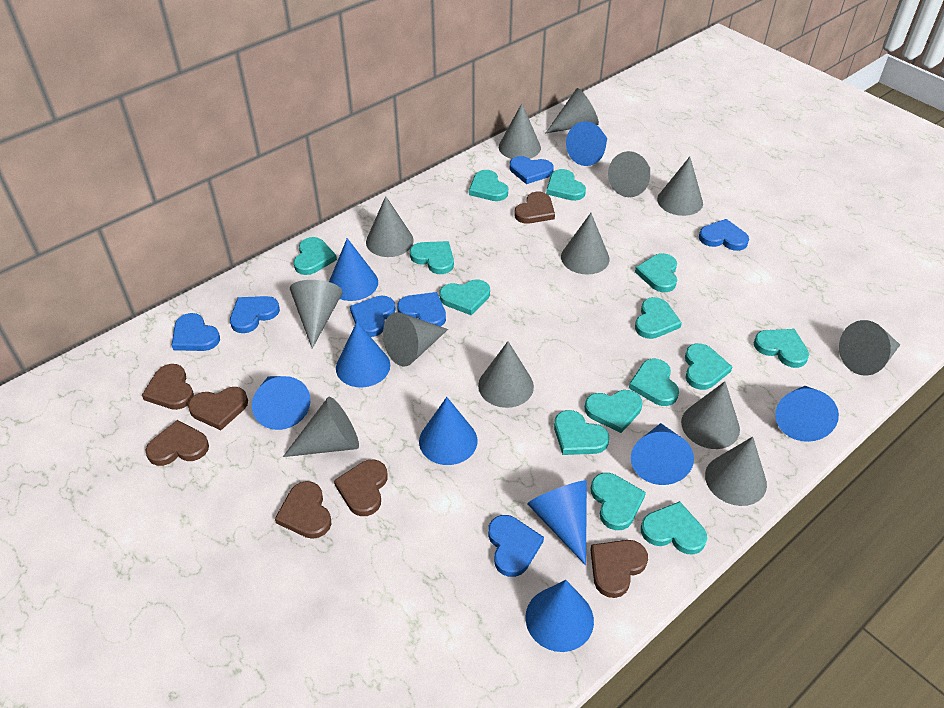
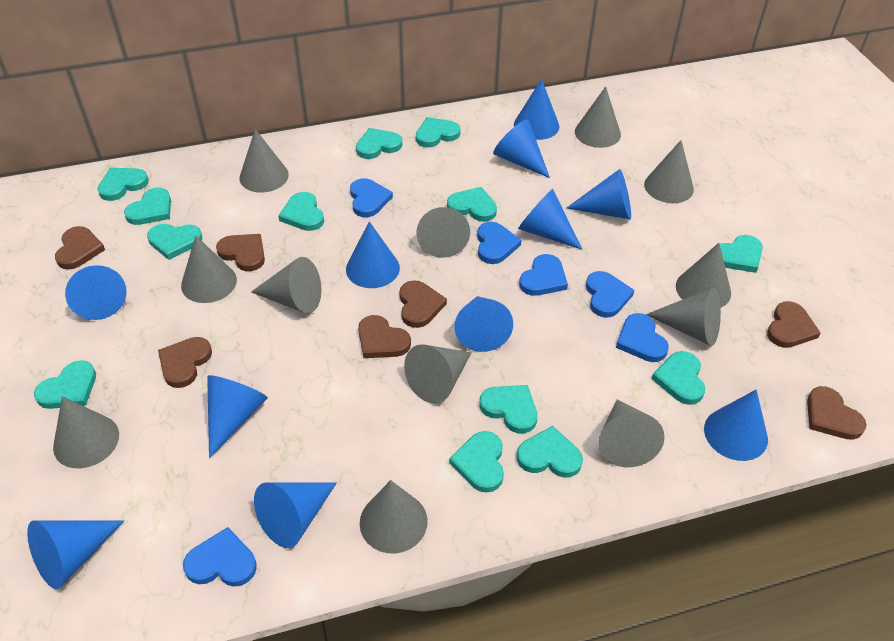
blue cone: 9 -> 11
blue heart: 7 -> 6
grey cone: 13 -> 12
turquoise heart: 14 -> 13

